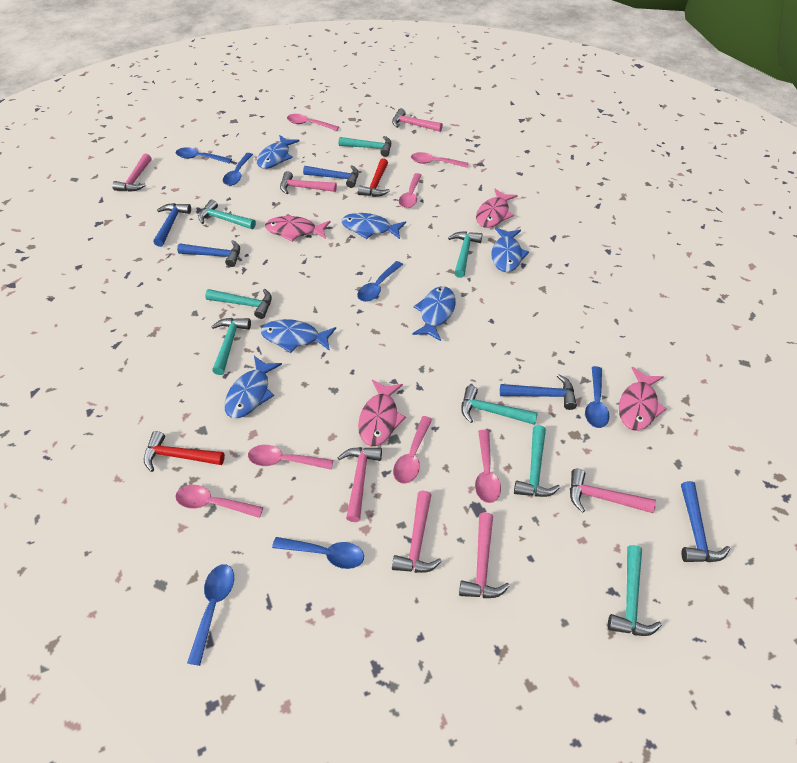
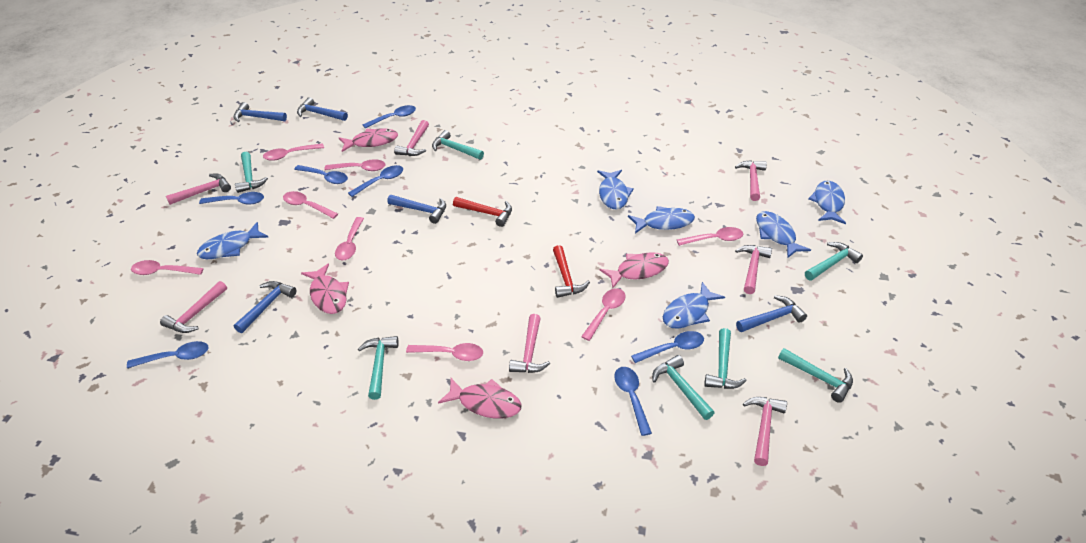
blue spoon: 6 -> 7
pink spoon: 7 -> 8
turquoise hammer: 8 -> 7

